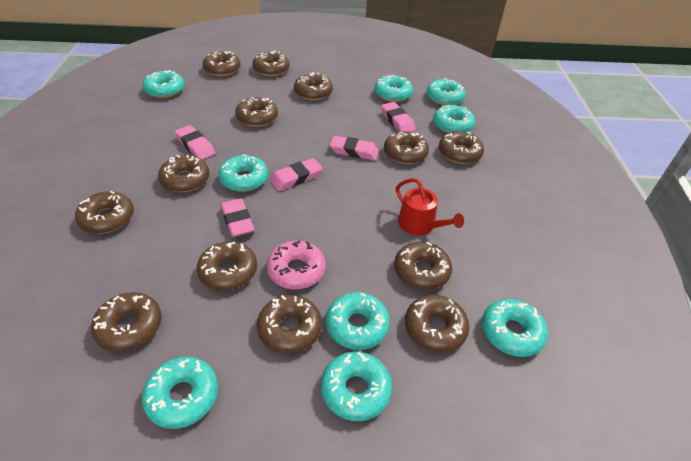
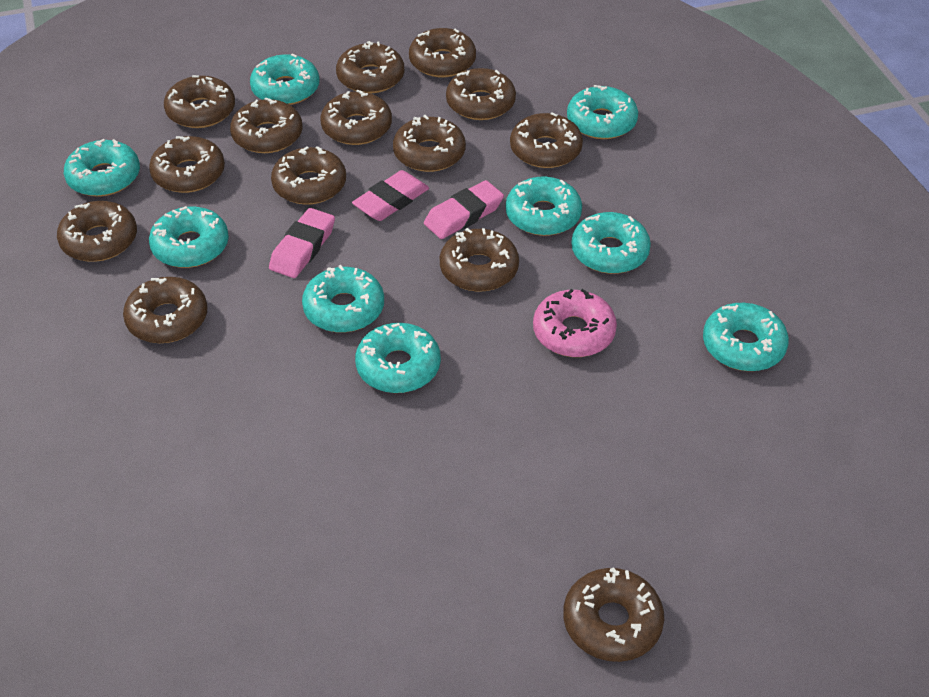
brown donut: 13 -> 14
pink eraser: 5 -> 3
red watering can: 1 -> 0

